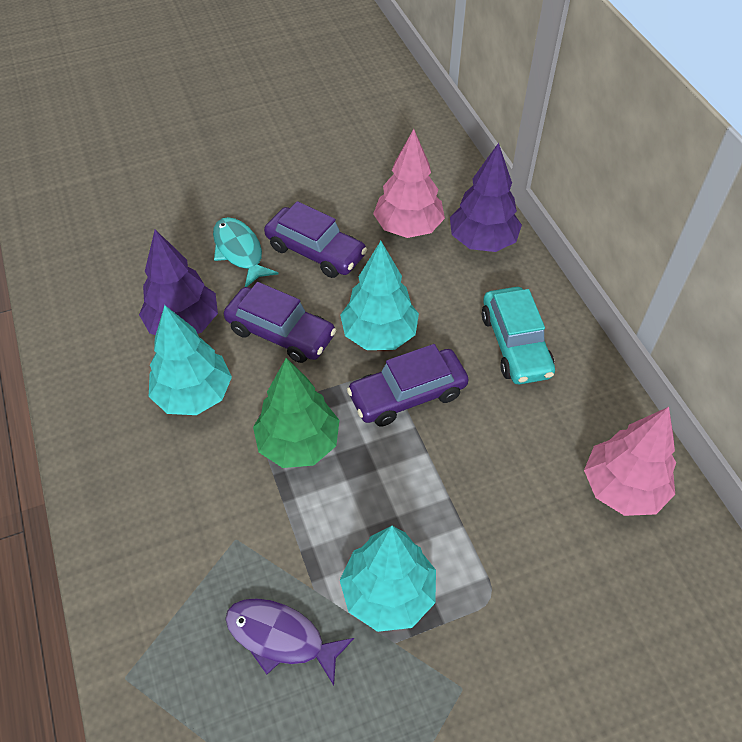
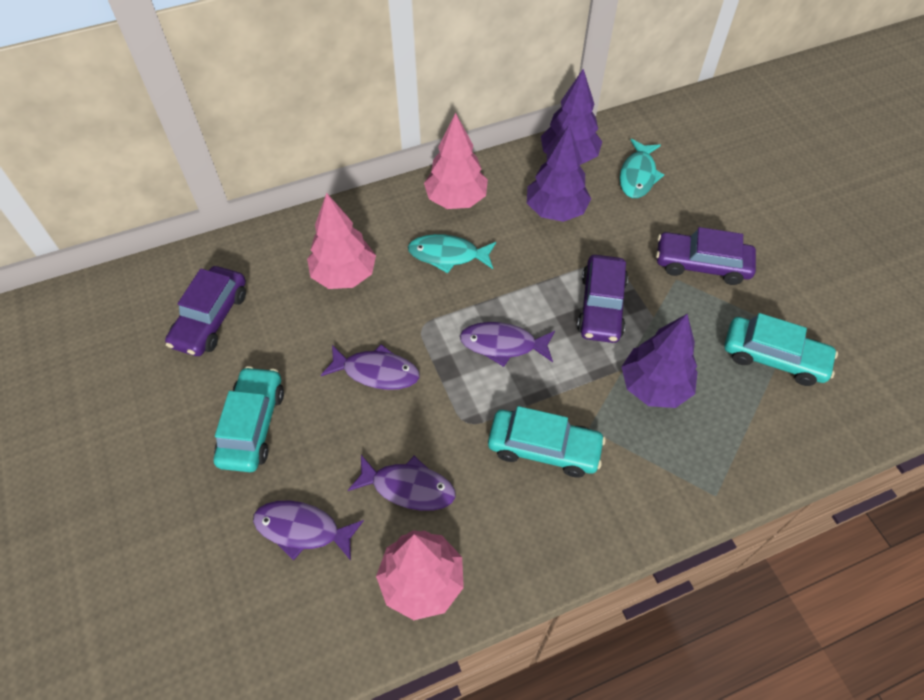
green tree: 1 -> 0
pink tree: 2 -> 3
purple fish: 1 -> 4
purple tree: 2 -> 3
turquoise car: 1 -> 3
turquoise fish: 1 -> 2
turquoise tree: 3 -> 0

